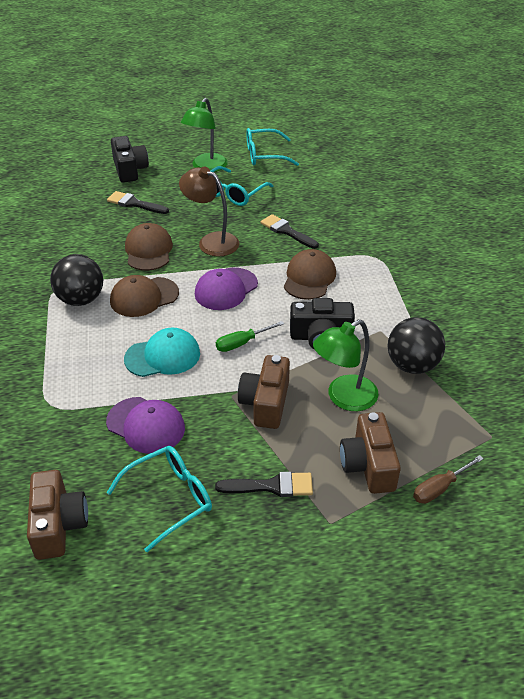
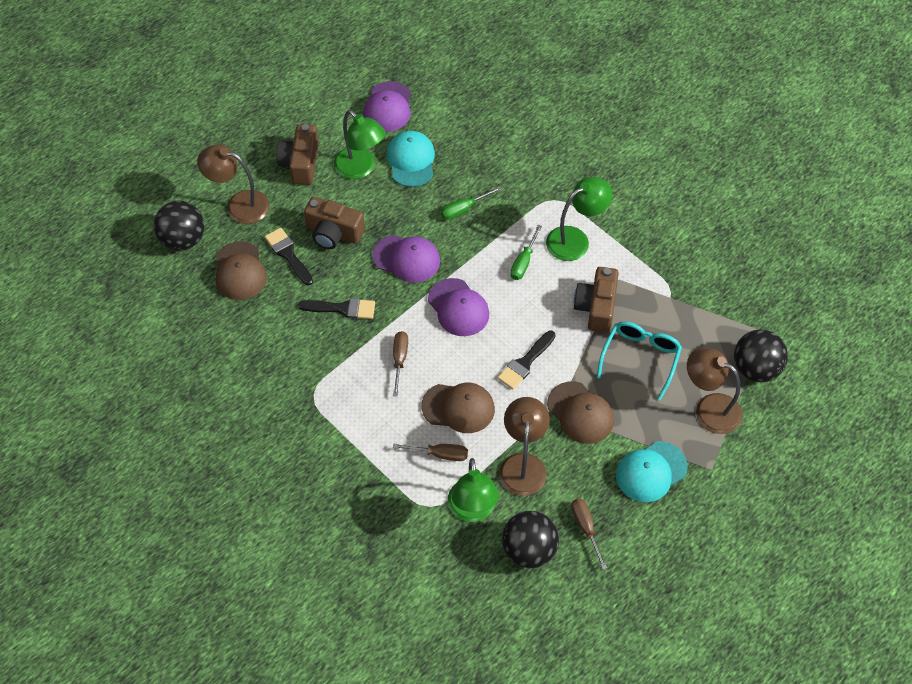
black ball: 2 -> 3
black camera: 2 -> 0
brown lamp: 1 -> 3
brown screwdriver: 1 -> 3
green lamp: 2 -> 3
green screwdriver: 1 -> 2
purple cap: 2 -> 3
turquoise cap: 1 -> 2
turquoise glasses: 3 -> 1

